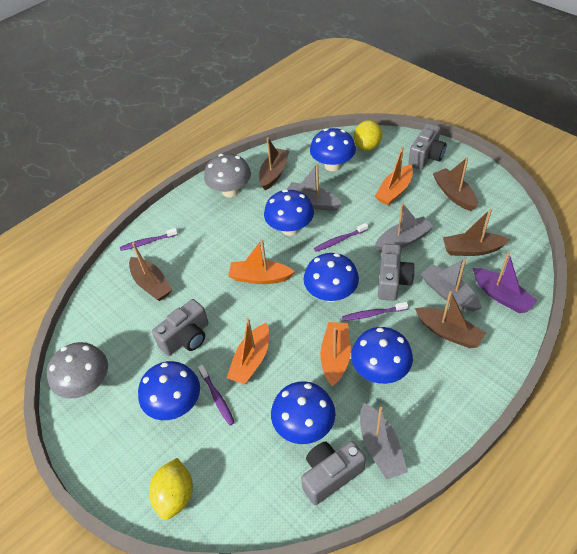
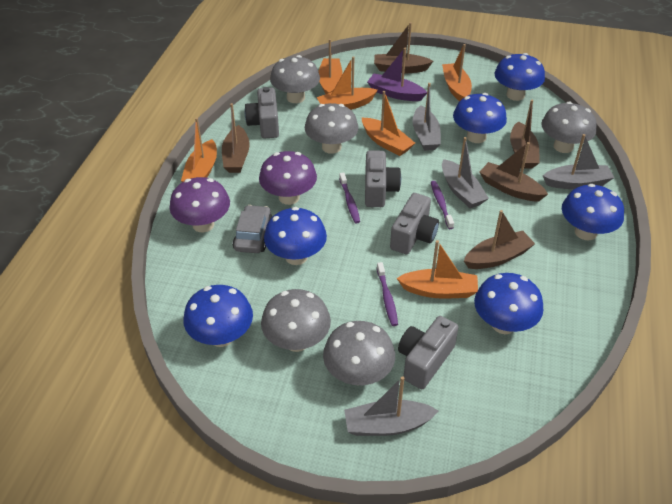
grey car: 0 -> 1
grey mushroom: 2 -> 5
orange boat: 4 -> 6
purple mushroom: 0 -> 2
purple toothbrush: 4 -> 3
yellow lemon: 2 -> 0

